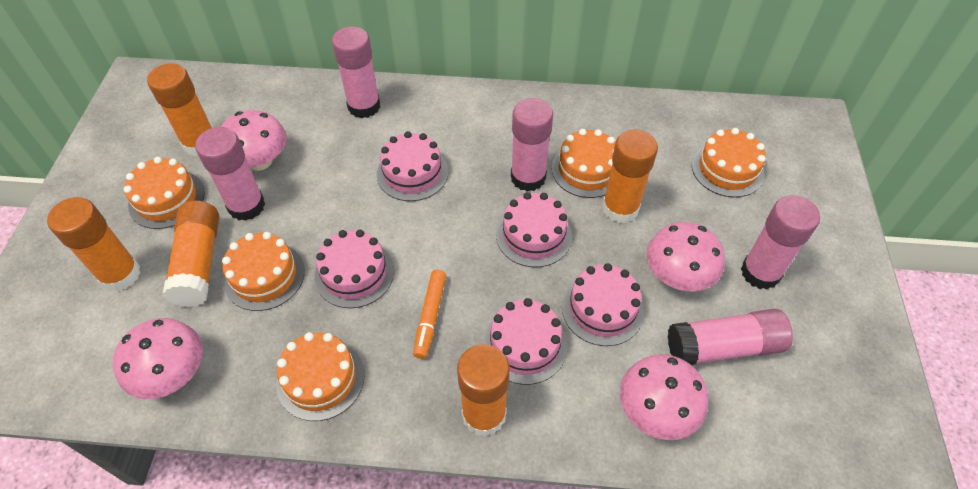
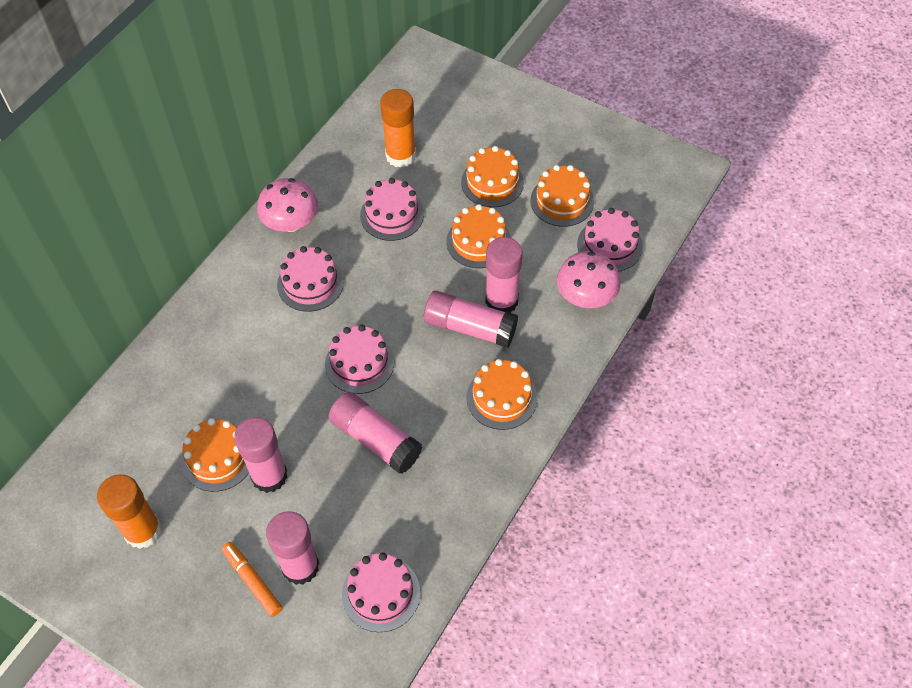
orange glue stick: 5 -> 2
pink mushroom: 4 -> 2

